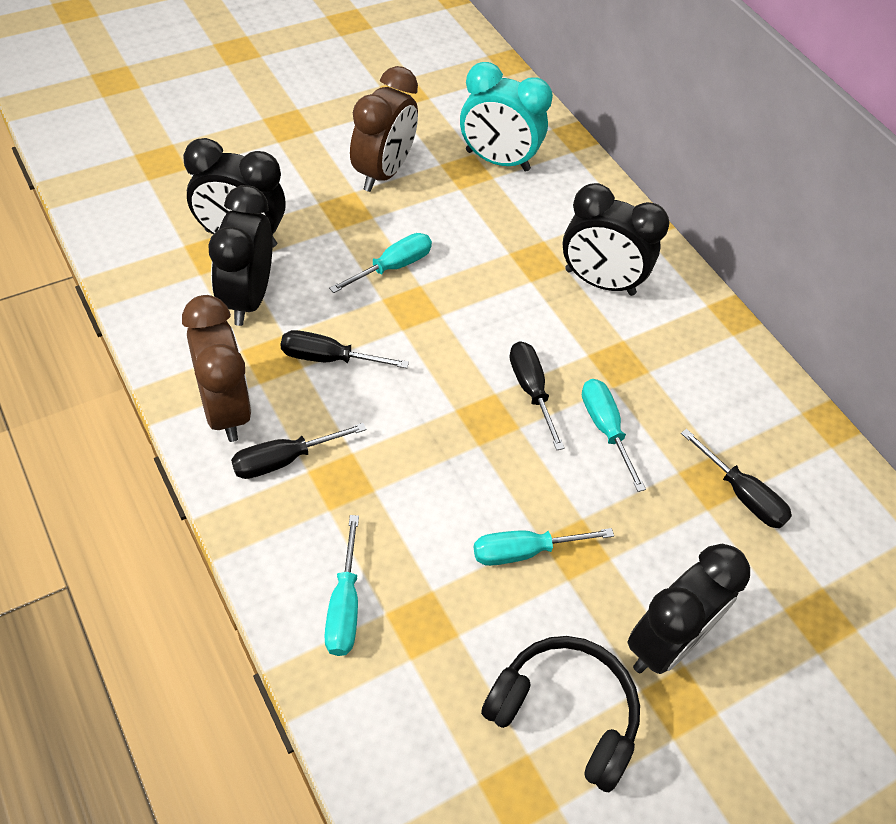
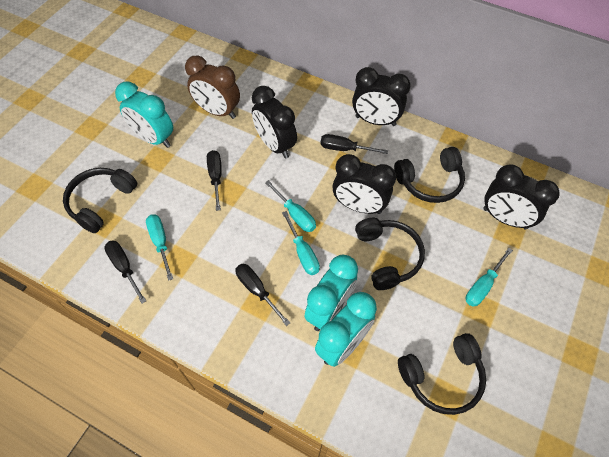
black headphones: 1 -> 4
brown clock: 2 -> 1
turquoise clock: 1 -> 3

